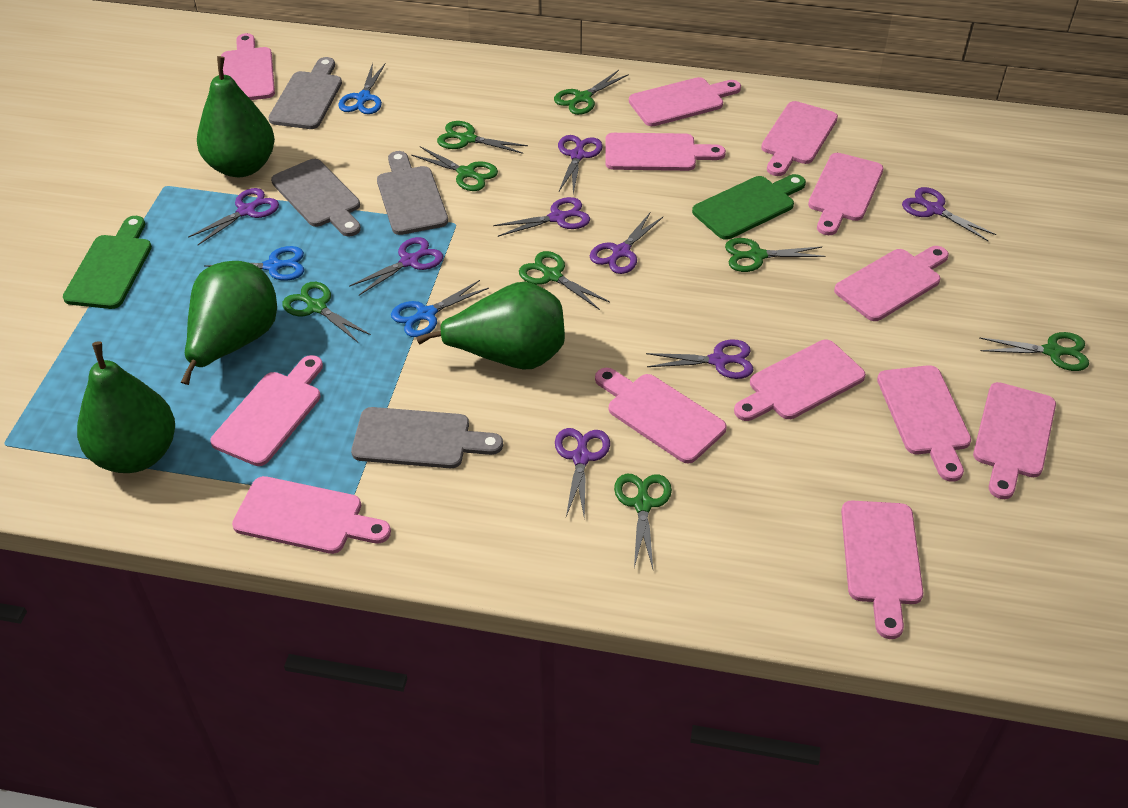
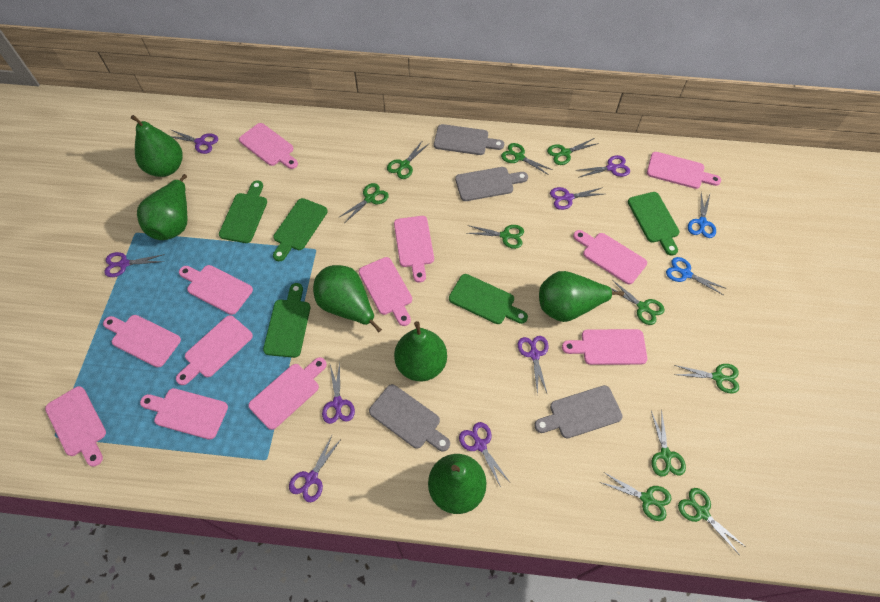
blue scissors: 3 -> 2
green cutting board: 2 -> 5
green pear: 4 -> 6
green scissors: 8 -> 10
pink cutting board: 13 -> 12

